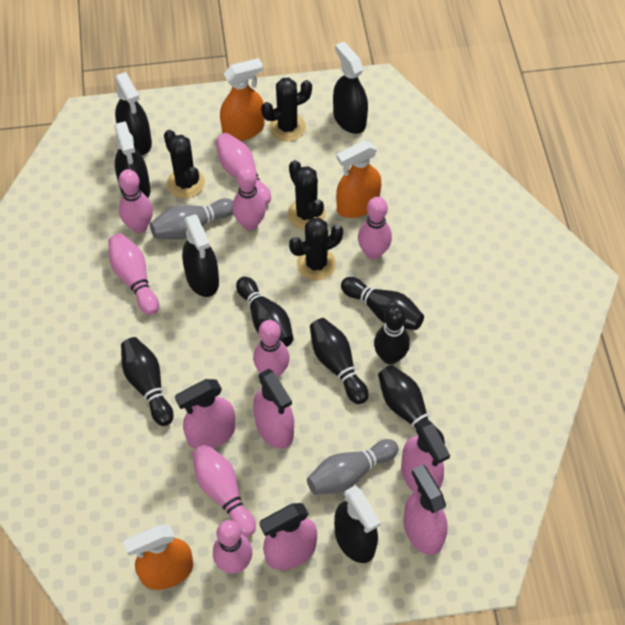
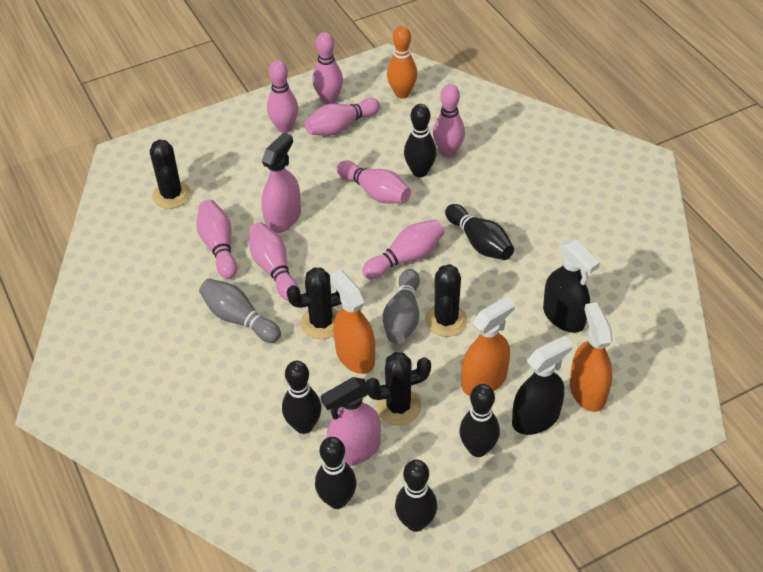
black spray bottle: 5 -> 2
orange bowling pin: 0 -> 1
pink spray bottle: 5 -> 2

